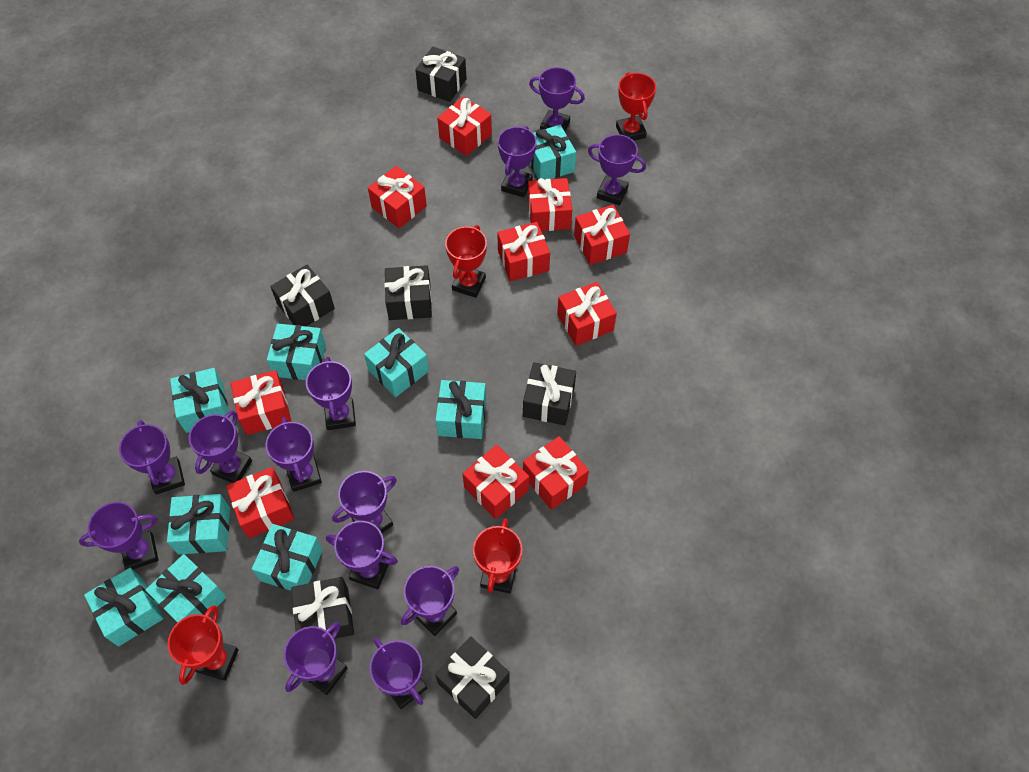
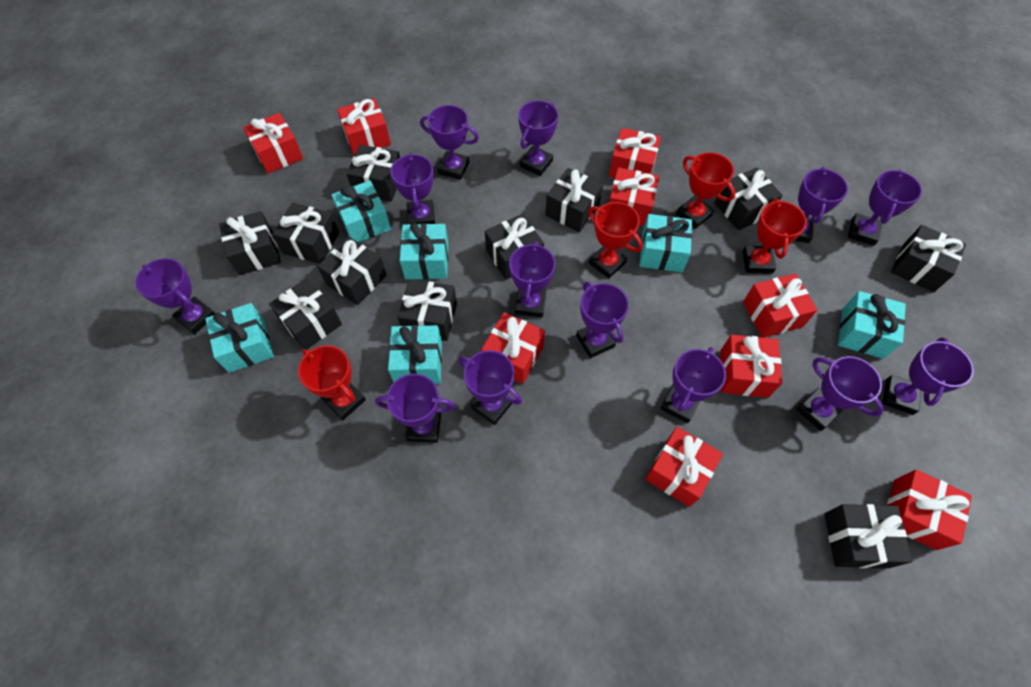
black gift: 6 -> 11
red gift: 10 -> 9
turquoise gift: 9 -> 6

